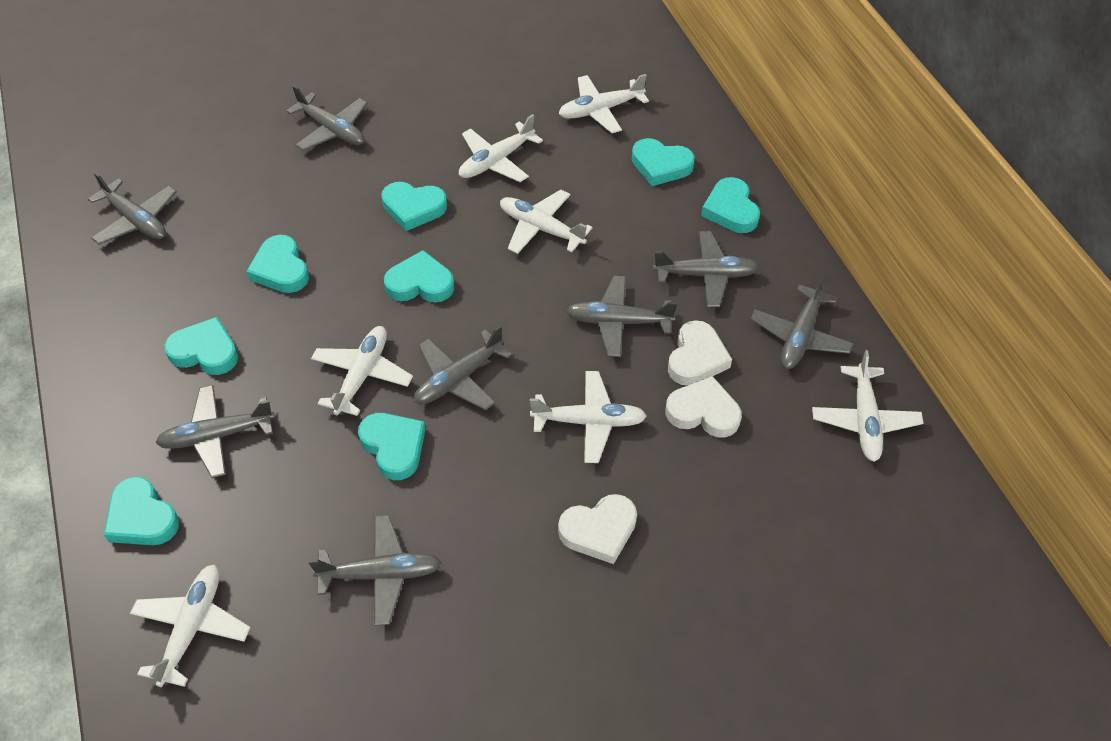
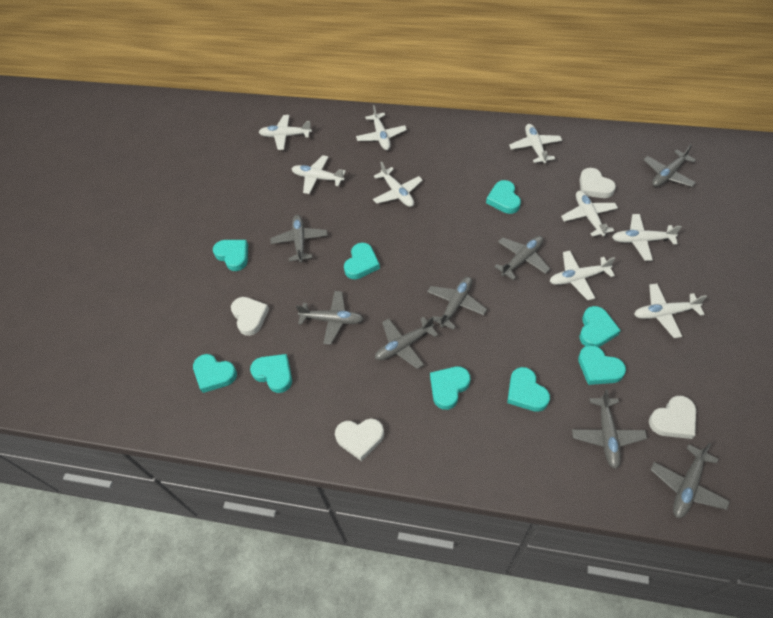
turquoise heart: 8 -> 9
white heart: 3 -> 4
white plane: 7 -> 9

